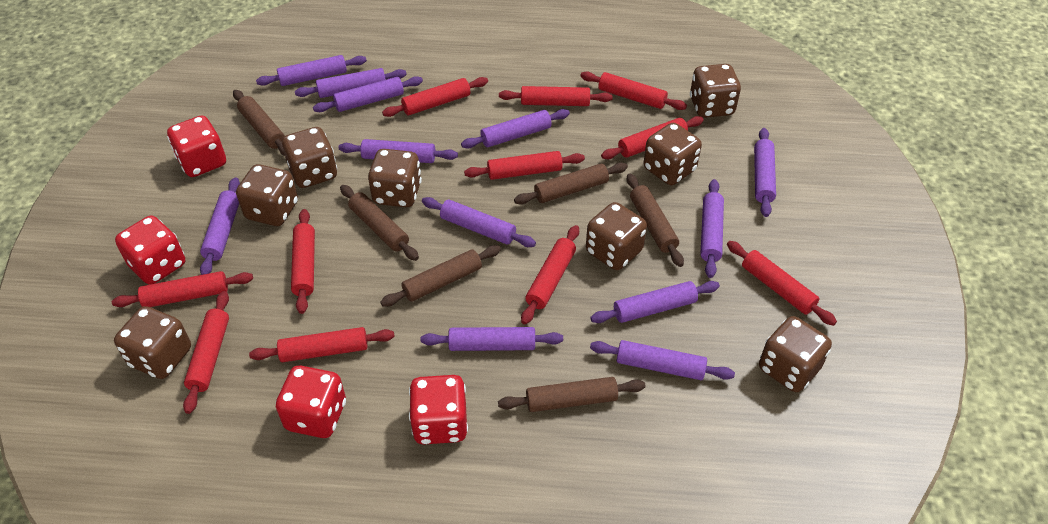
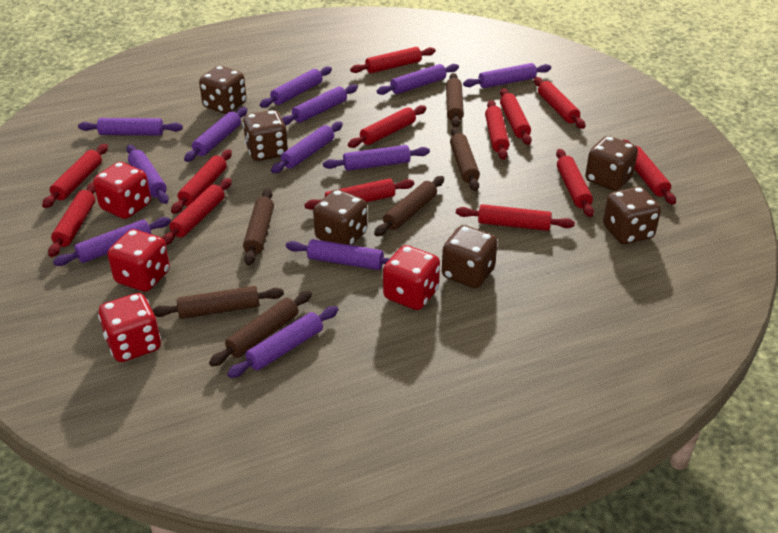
brown dice: 8 -> 6
red rolling pin: 11 -> 13

